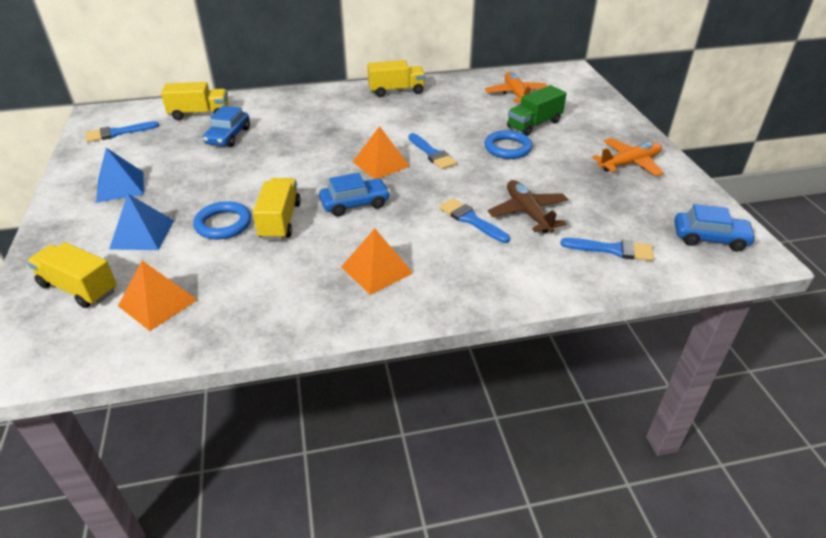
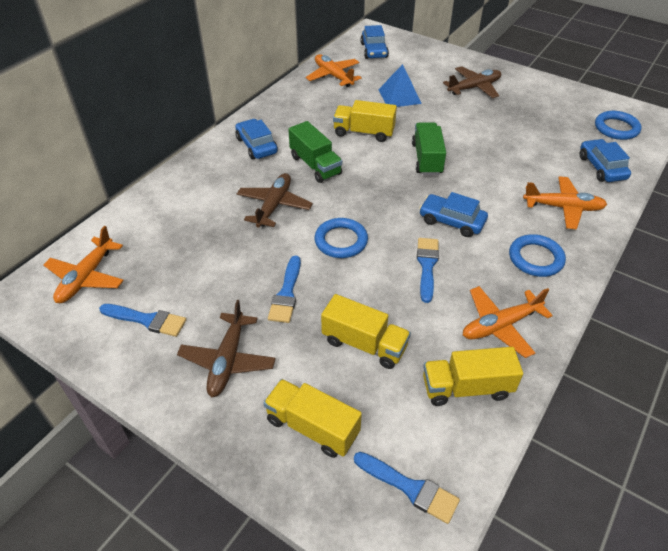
blue car: 3 -> 4
blue pyramid: 2 -> 1
blue ring: 2 -> 3
brown plane: 1 -> 3
green truck: 1 -> 2
orange plane: 2 -> 4
orange pyramid: 3 -> 0

